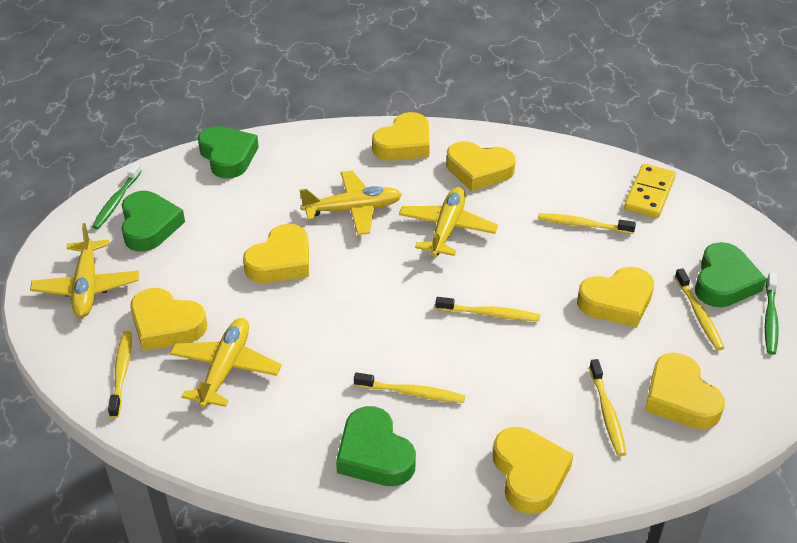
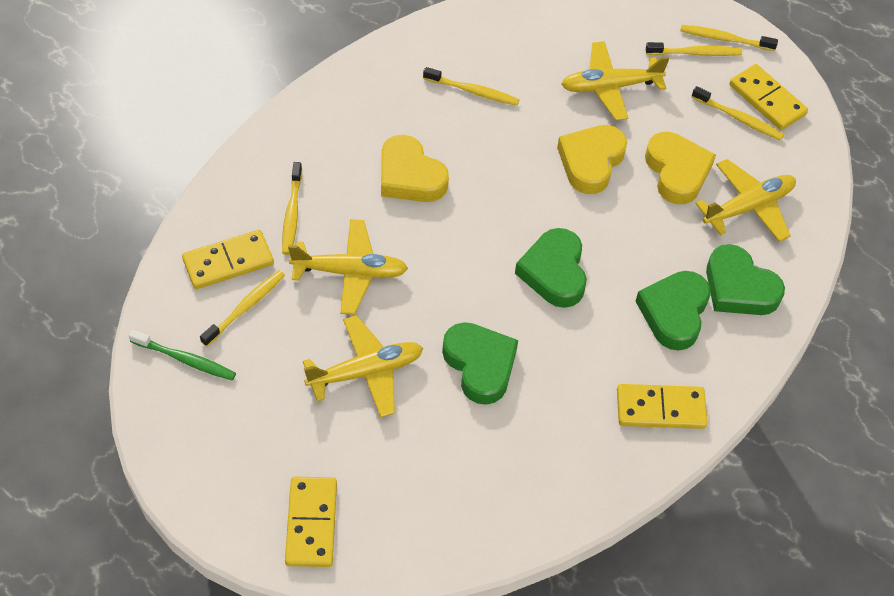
green toothbrush: 2 -> 1
yellow domino: 1 -> 4
yellow heart: 7 -> 3

